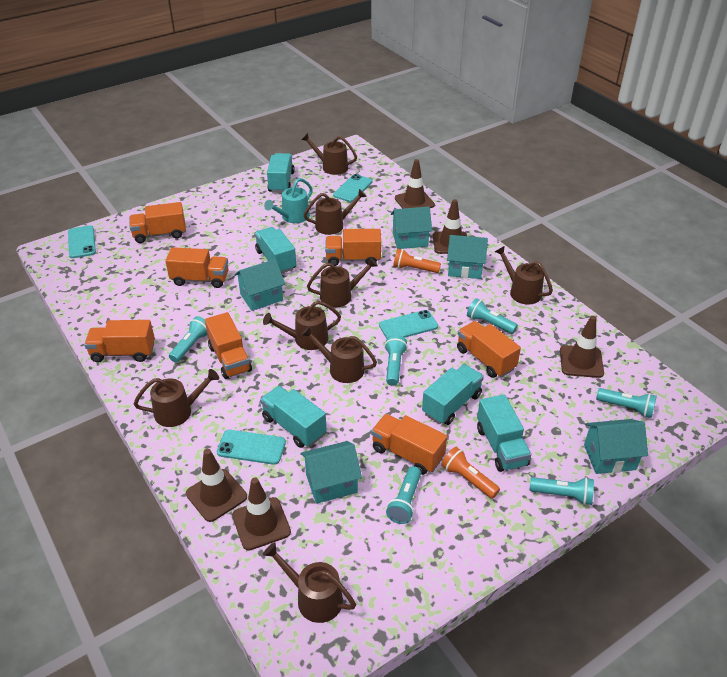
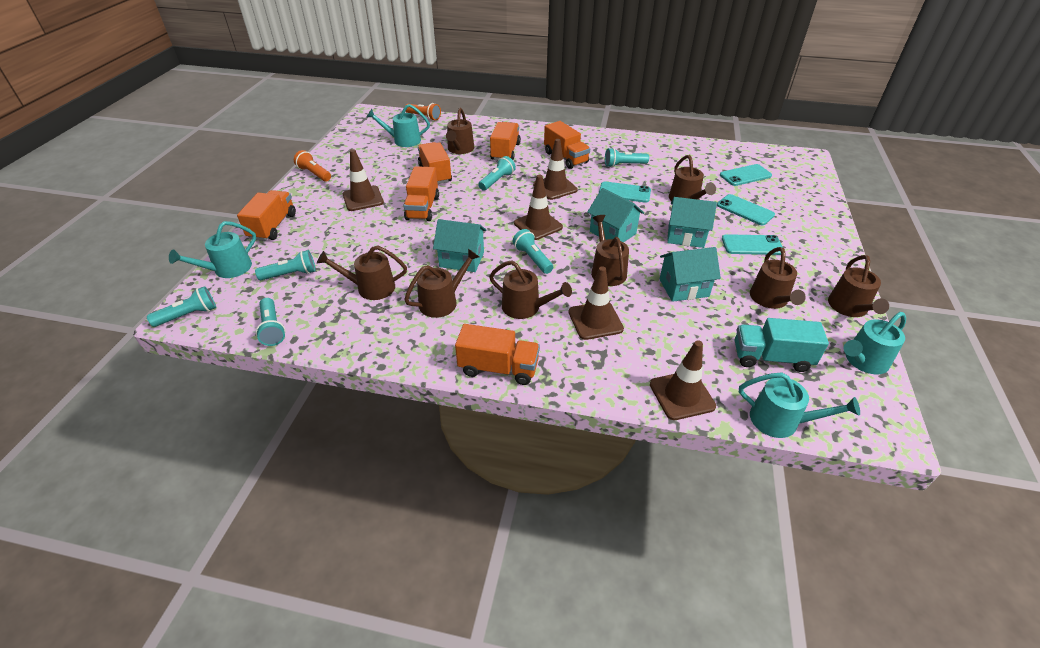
orange truck: 7 -> 6
turquoise house: 5 -> 4
turquoise truck: 5 -> 1
turquoise watering can: 1 -> 4

